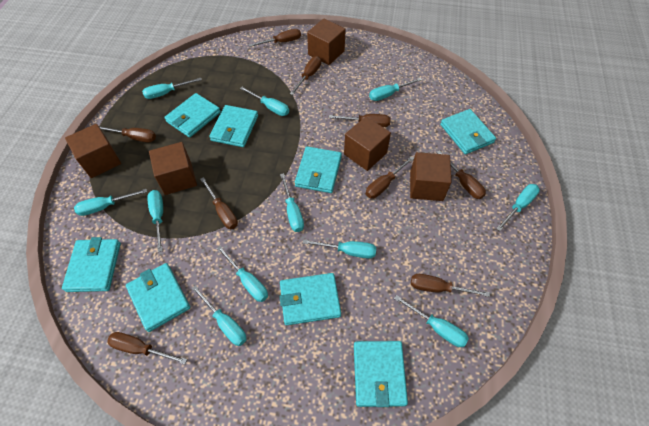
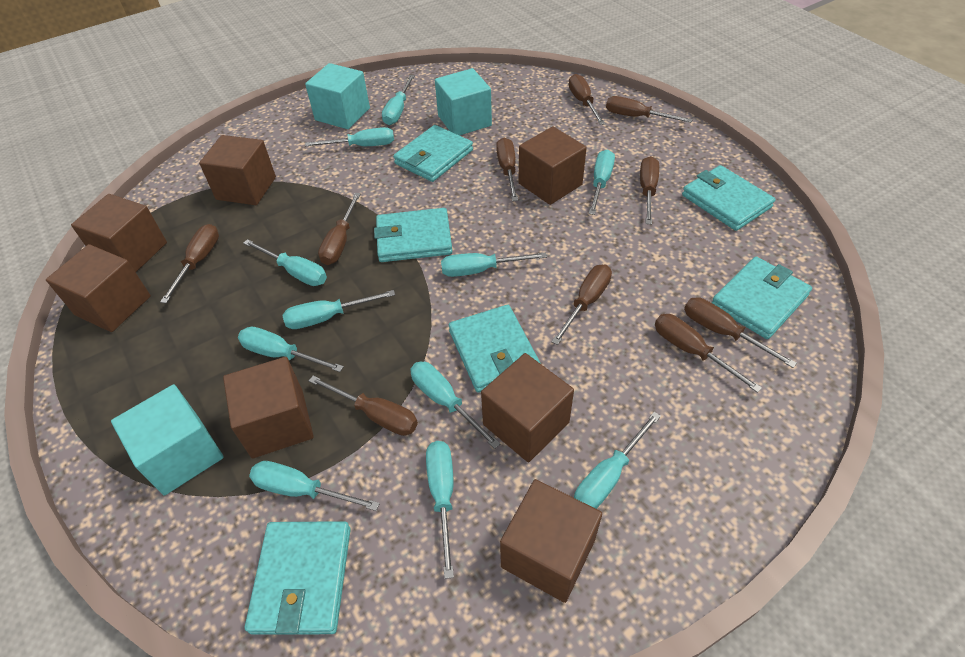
brown cube: 5 -> 7
brown screwdriver: 9 -> 10
turquoise cube: 0 -> 3
turquoise wallet: 8 -> 6

